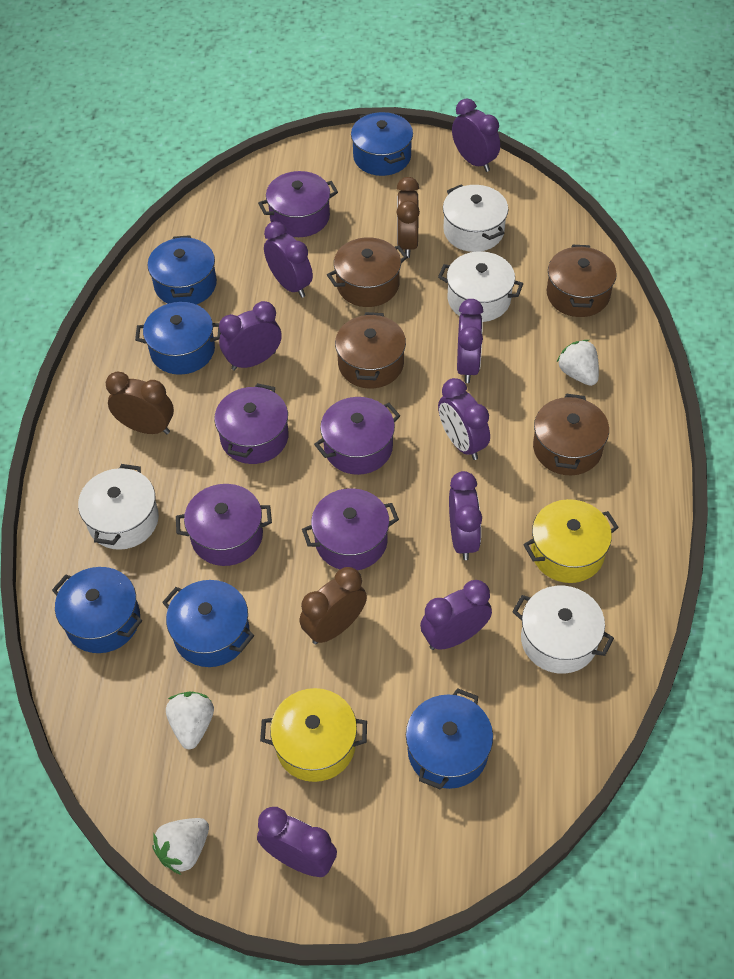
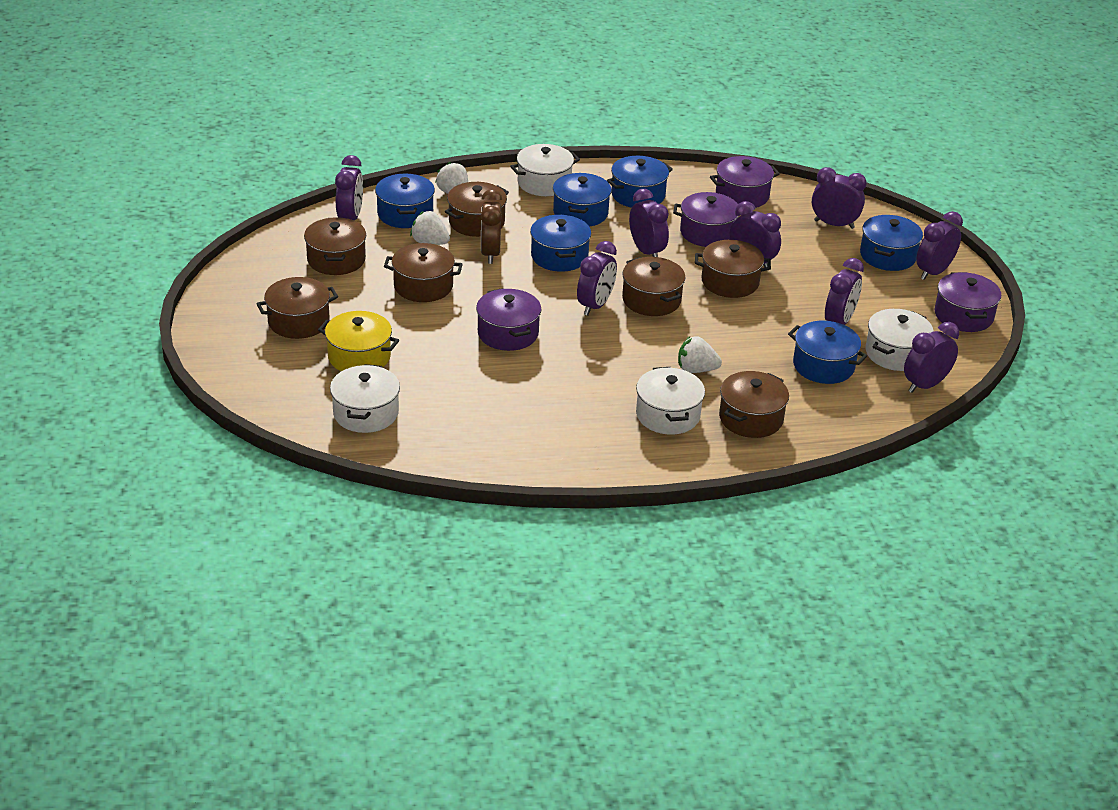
brown clock: 3 -> 1
brown pot: 4 -> 7
purple pot: 5 -> 4
yellow pot: 2 -> 1

